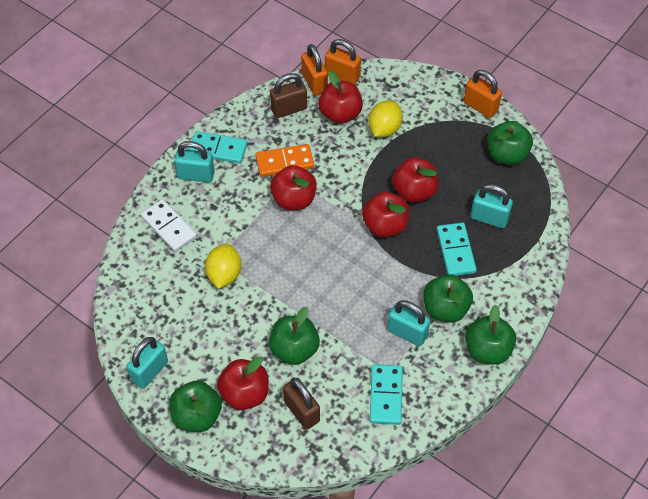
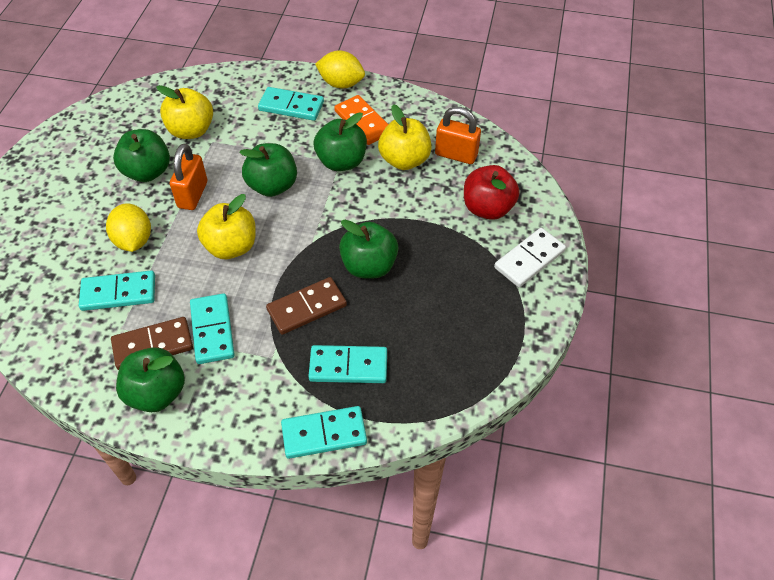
brown domino: 0 -> 2
brown padlock: 2 -> 0
orange padlock: 3 -> 2
red apple: 5 -> 1
turquoise domino: 3 -> 5
turquoise padlock: 4 -> 0
yellow apple: 0 -> 3

